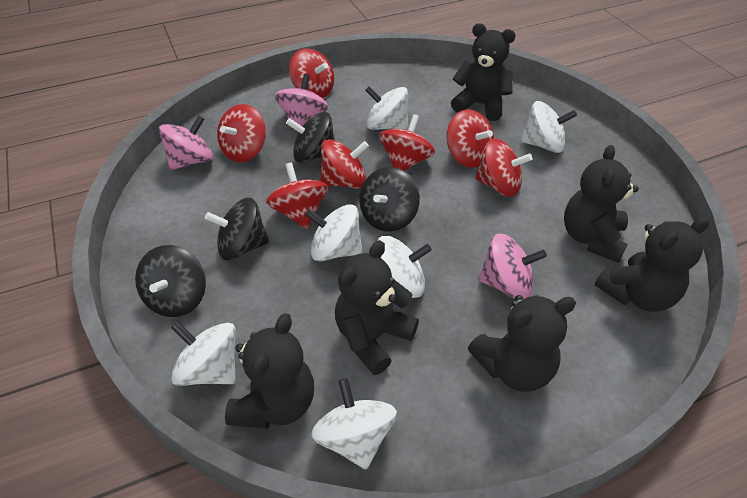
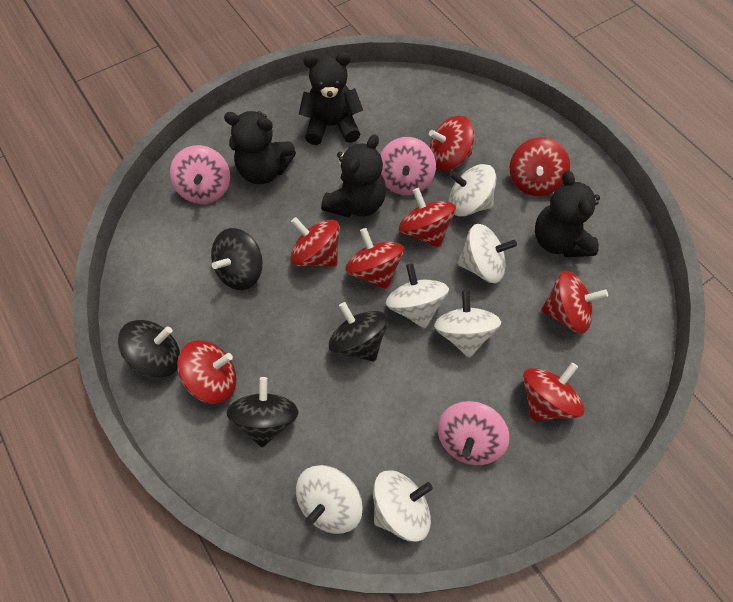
black teddy bear: 6 -> 4
red spinning top: 7 -> 8

